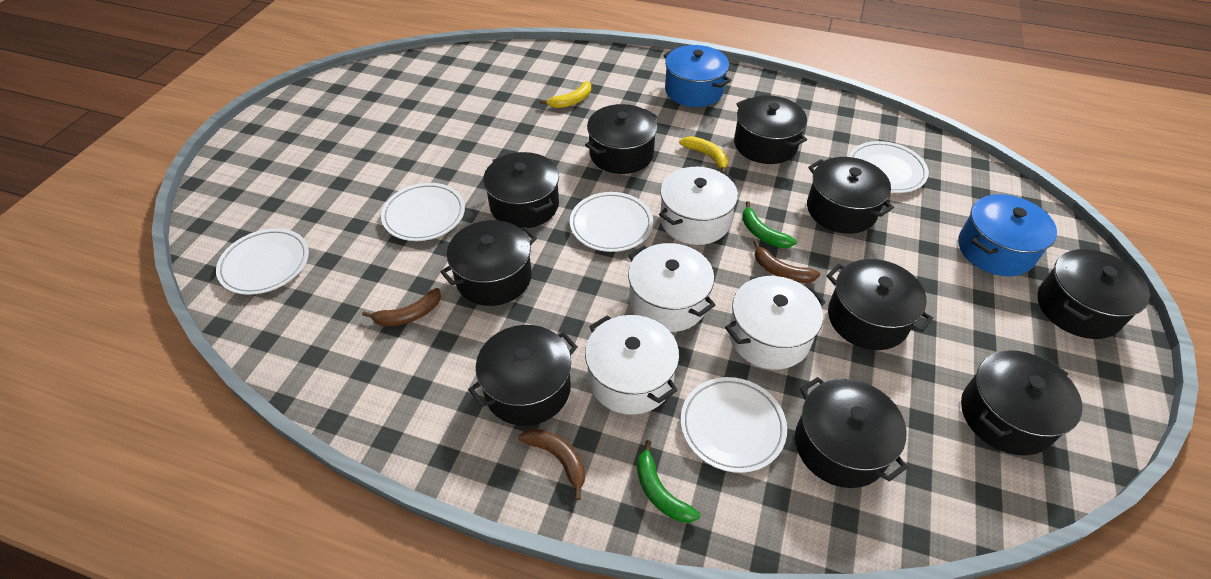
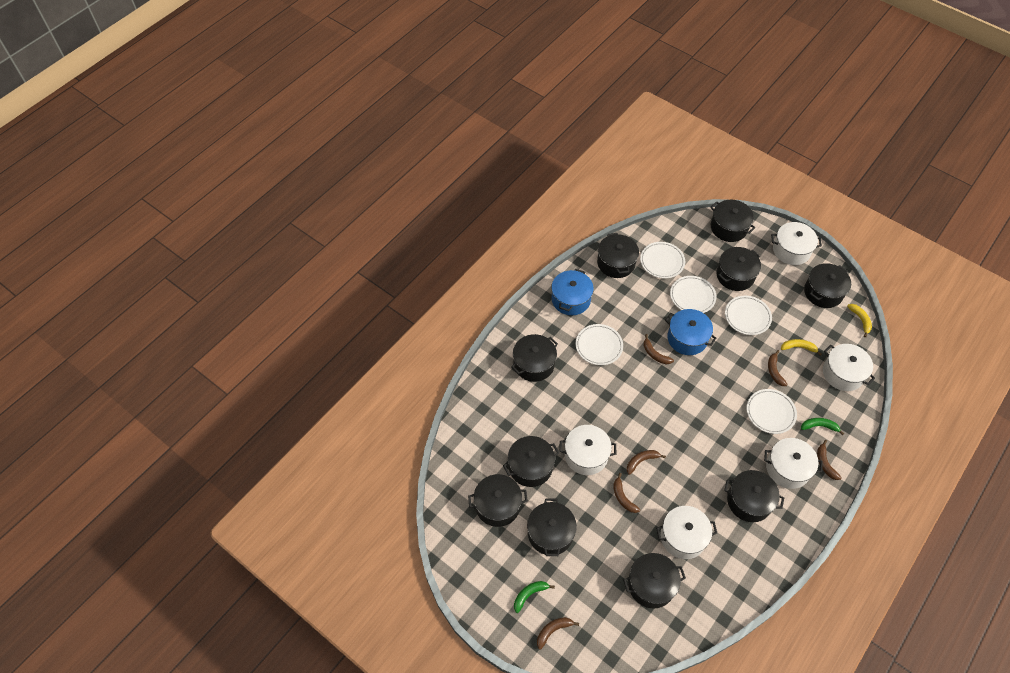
brown banana: 3 -> 6
white pot: 4 -> 5

